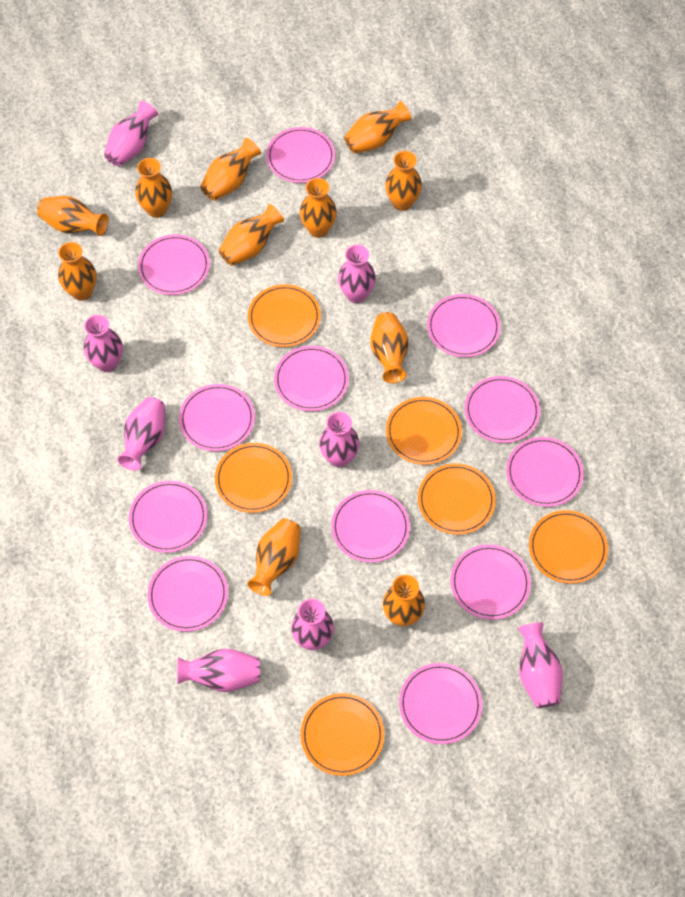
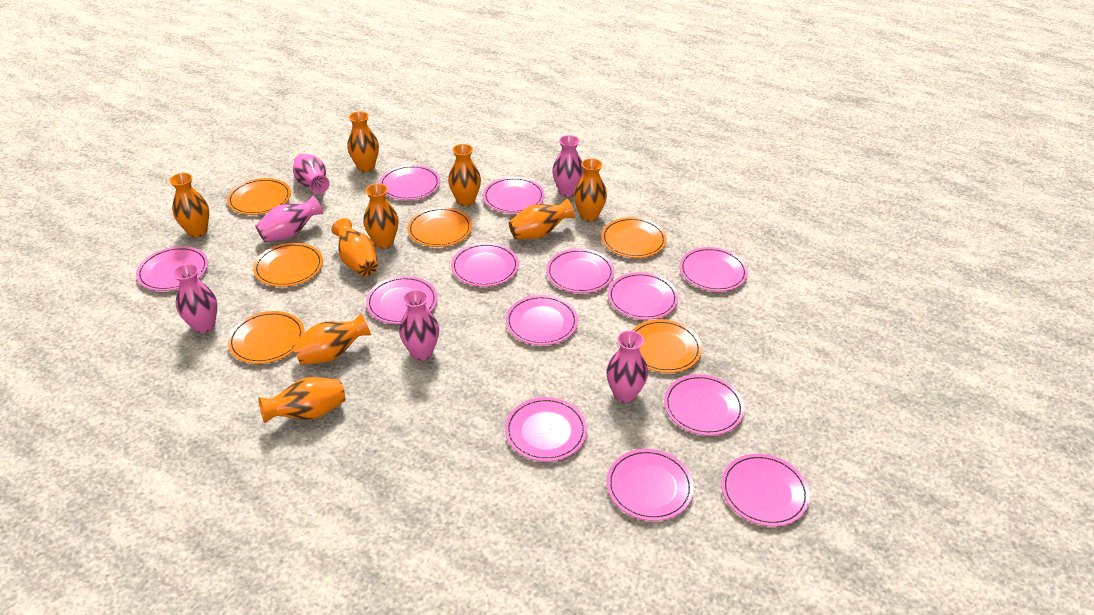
orange vase: 11 -> 9
pink plate: 12 -> 13
pink vase: 8 -> 6

